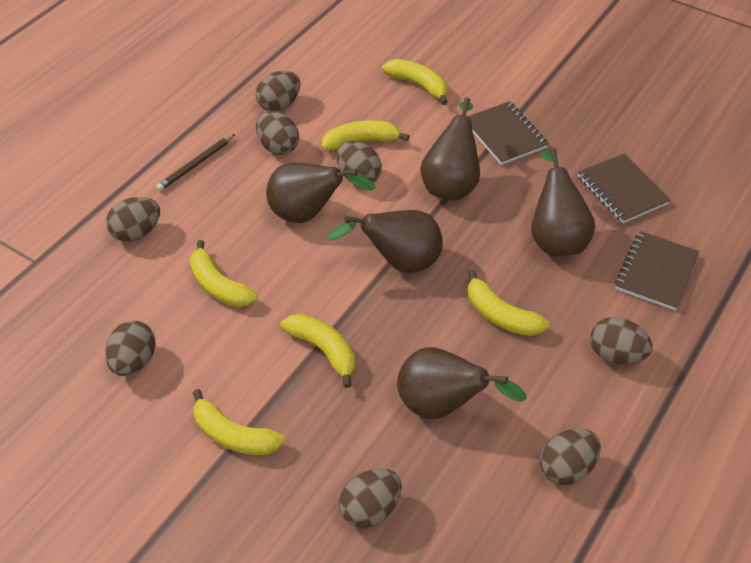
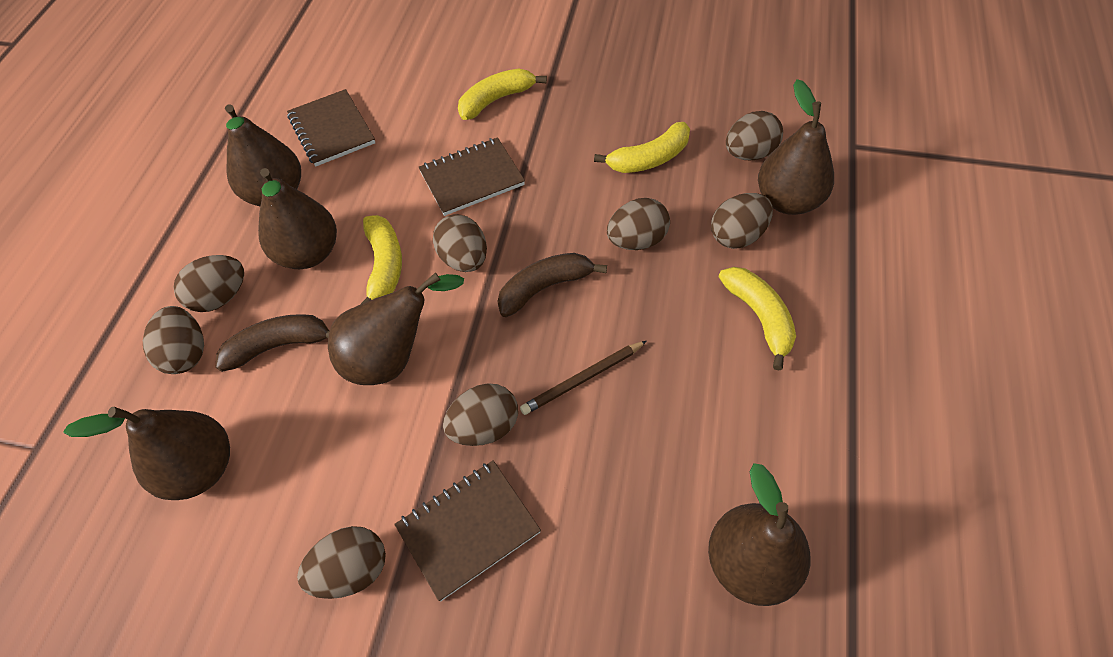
brown banana: 0 -> 2
brown pear: 5 -> 6
yellow banana: 6 -> 4

